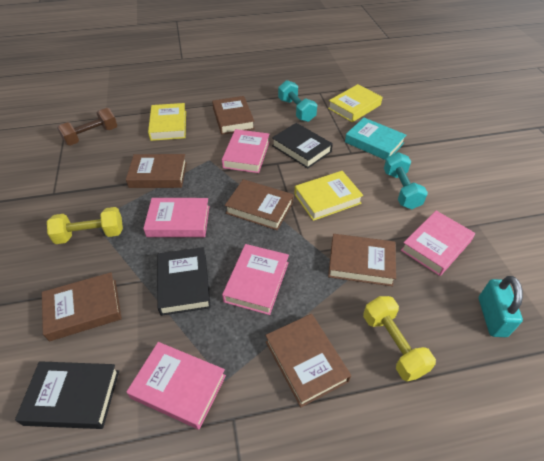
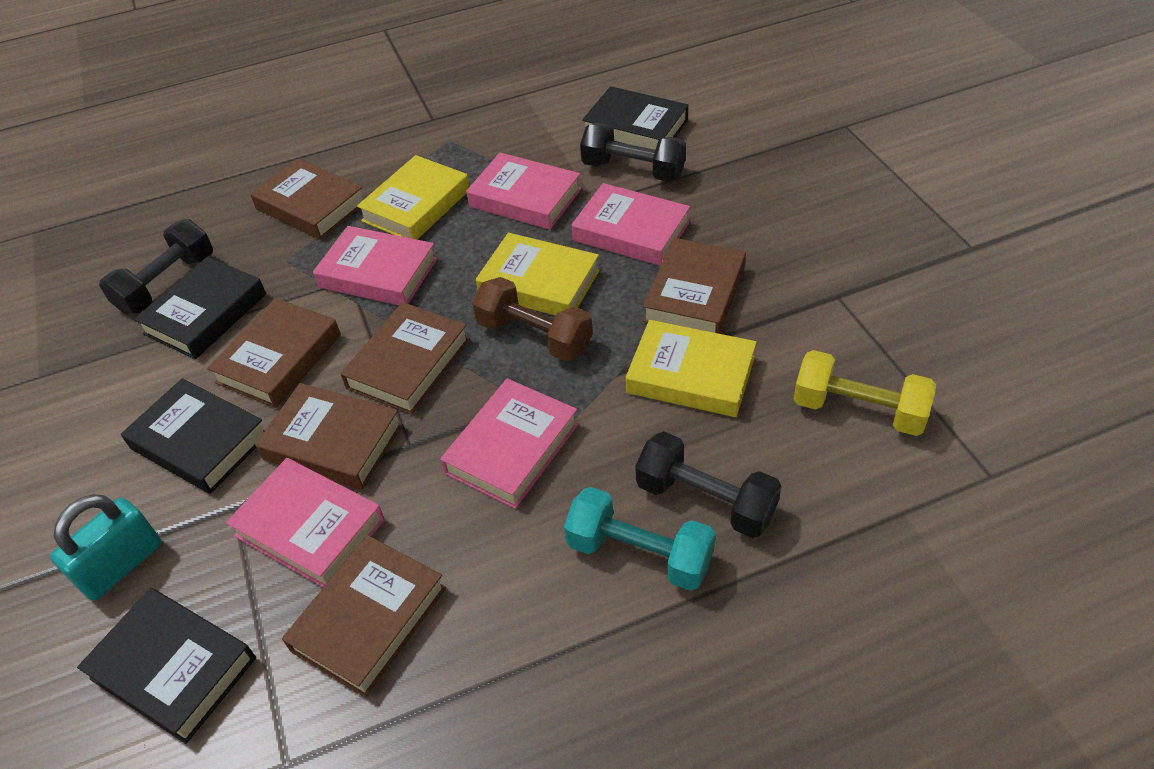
black book: 3 -> 4
black dumbbell: 0 -> 3
turquoise book: 1 -> 0
turquoise dumbbell: 2 -> 1
yellow dumbbell: 2 -> 1

